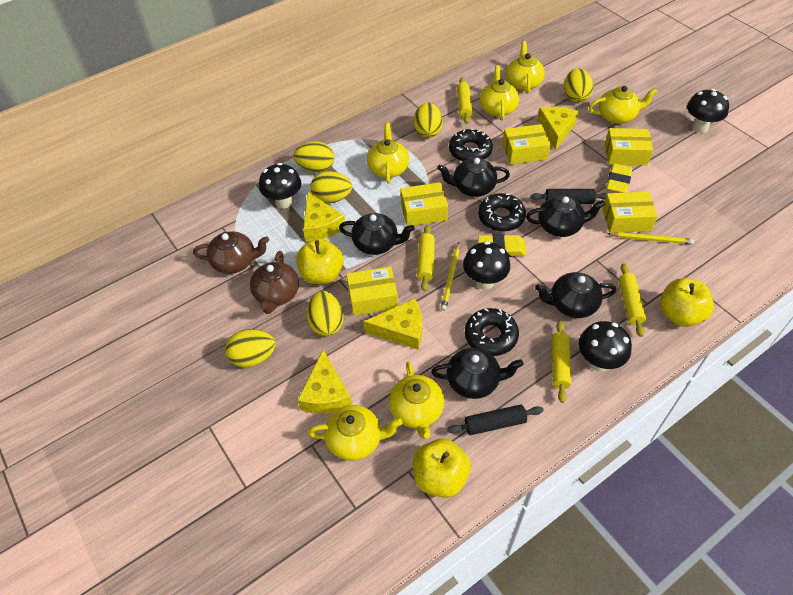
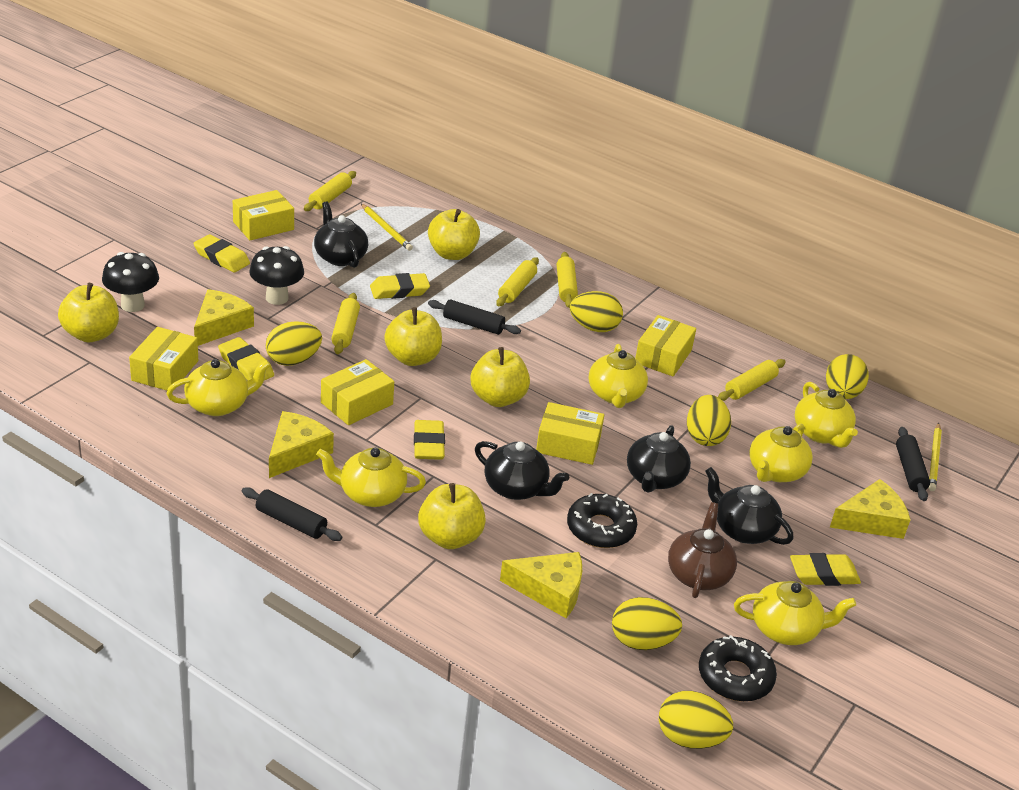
black donut: 3 -> 2
black mushroom: 4 -> 2
black rolling pin: 2 -> 3
black teapot: 5 -> 4
brown teapot: 2 -> 1
yellow apple: 3 -> 5
yellow eraser: 2 -> 5
yellow rolling pin: 4 -> 5

